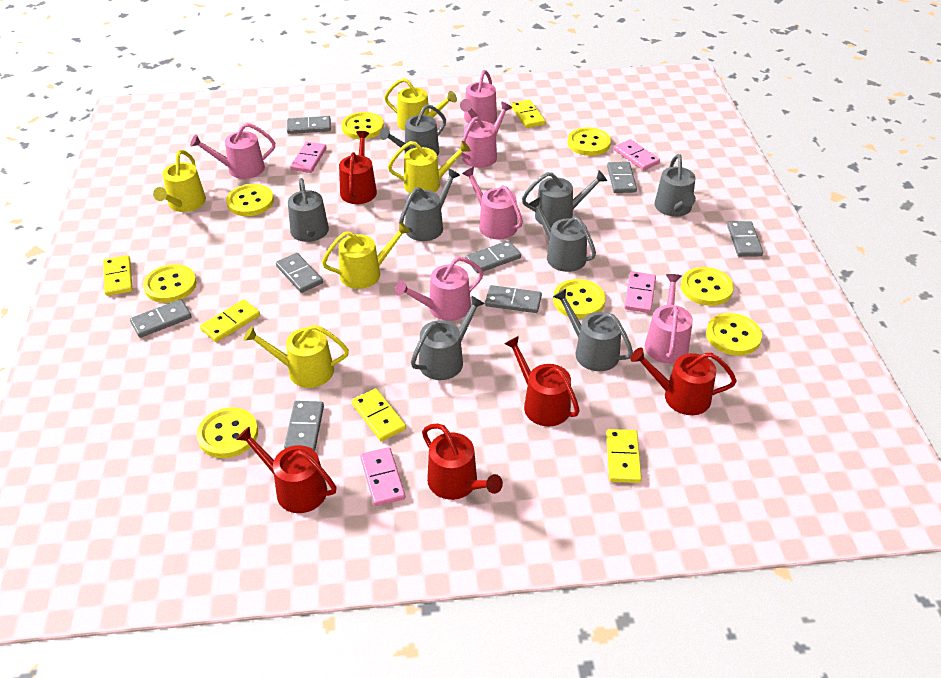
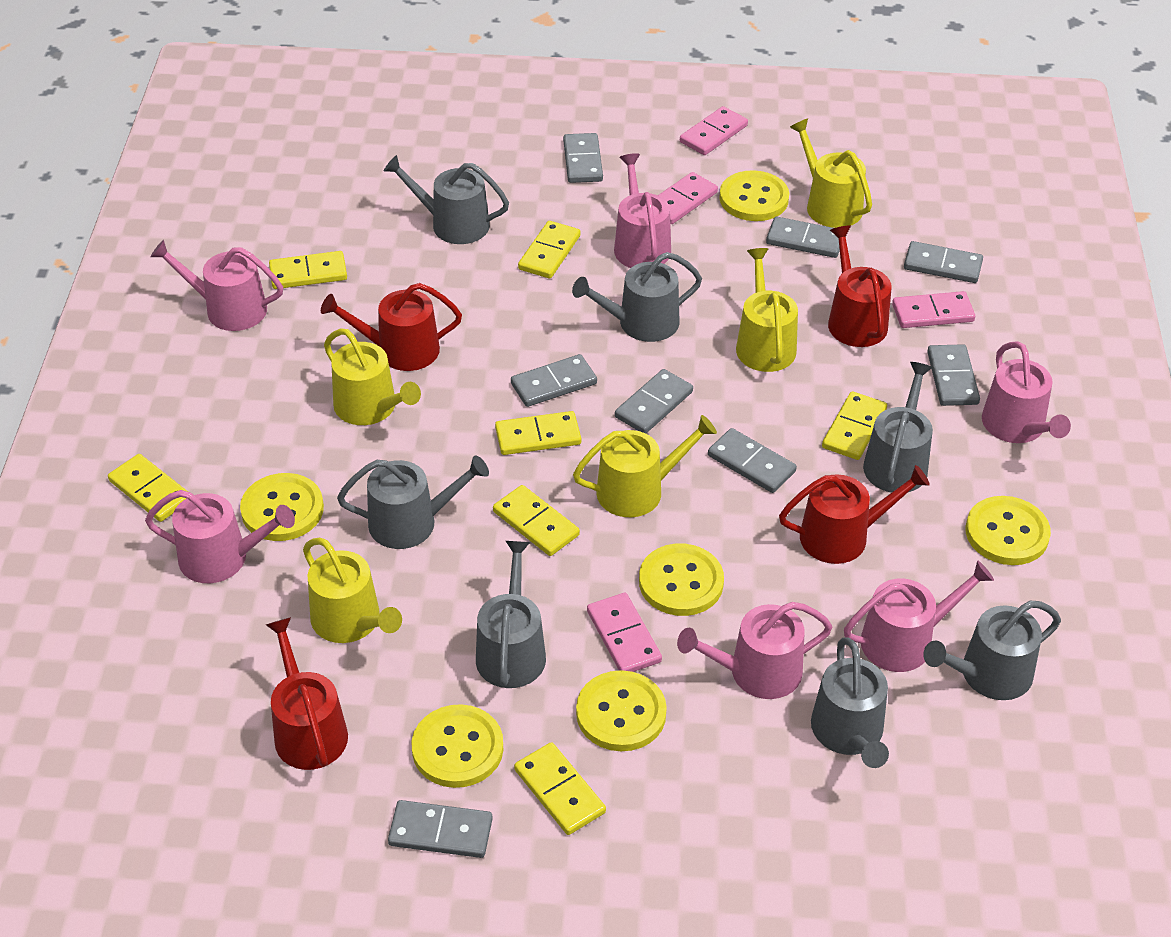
grey watering can: 8 -> 7
red watering can: 5 -> 4
yellow button: 8 -> 6
yellow domino: 5 -> 7

